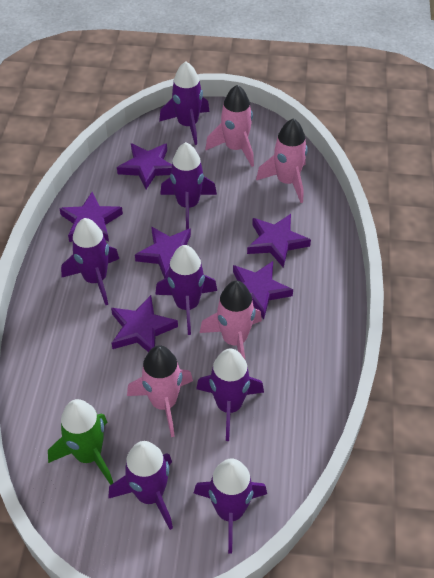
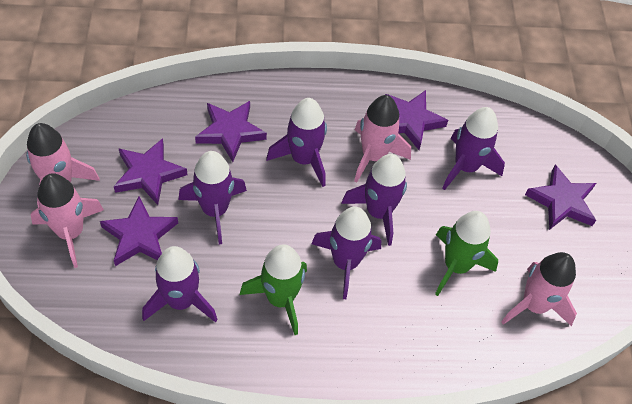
green rocket: 1 -> 2
purple rocket: 7 -> 6
purple star: 6 -> 5

